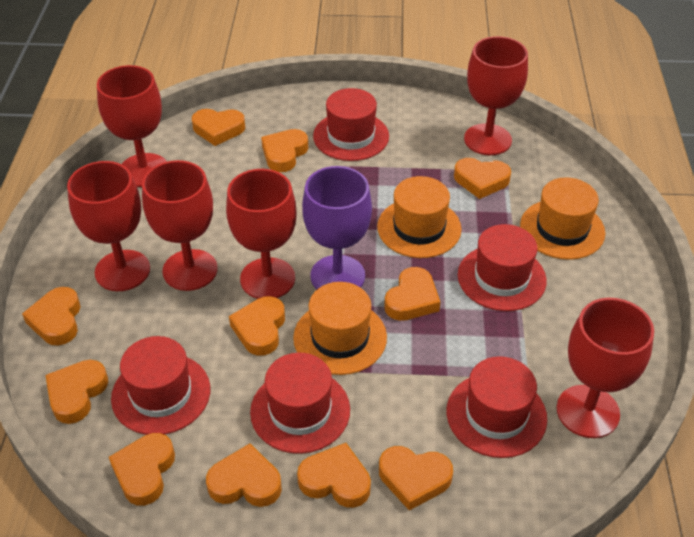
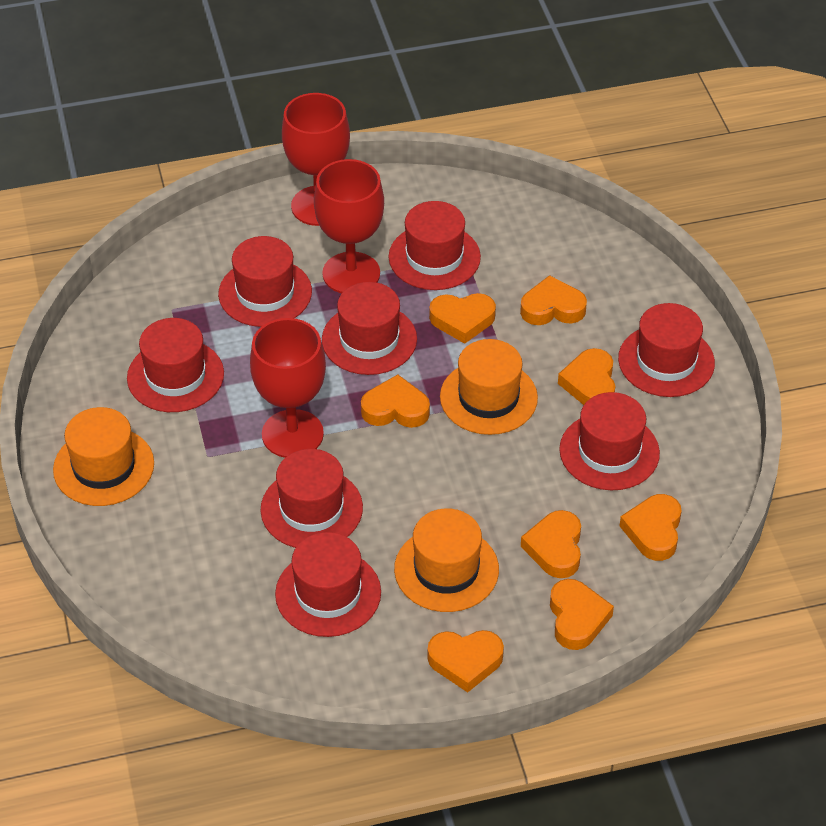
orange heart: 11 -> 8
purple goblet: 1 -> 0
red goblet: 6 -> 3
red hat: 5 -> 8

